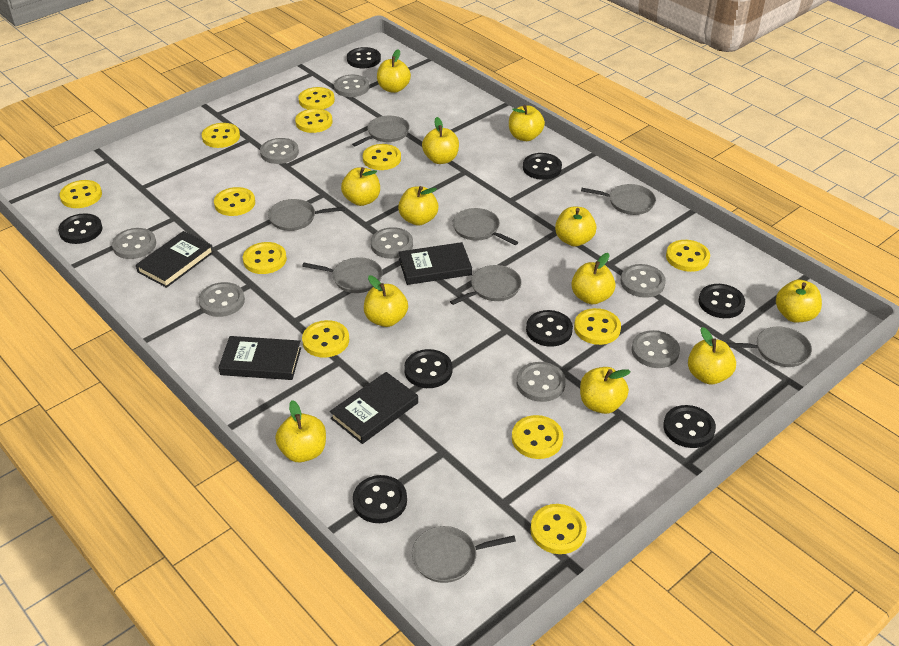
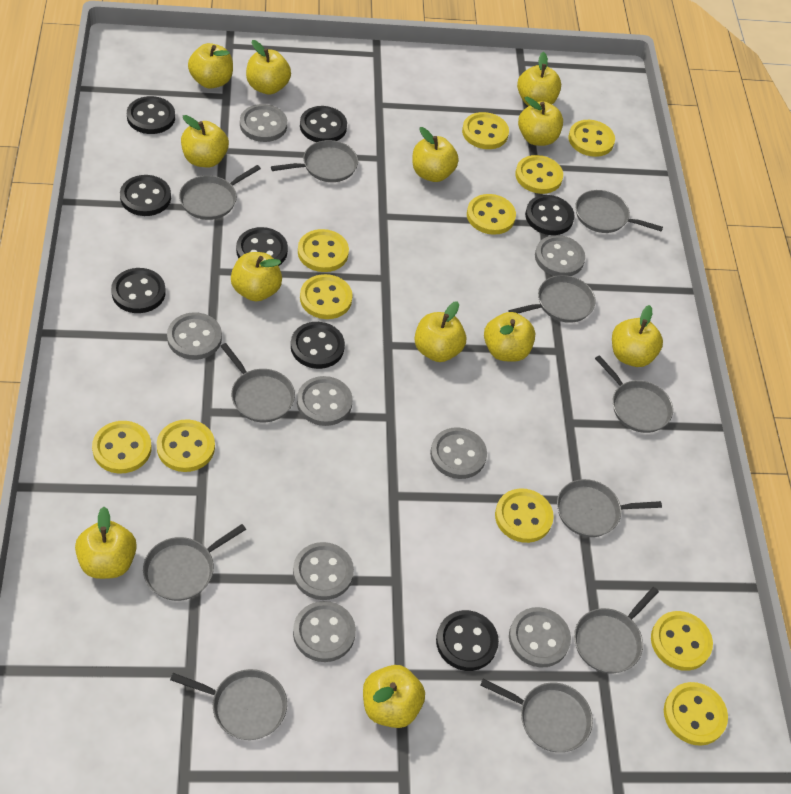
black book: 4 -> 0
grey pan: 8 -> 11
yellow button: 12 -> 11

